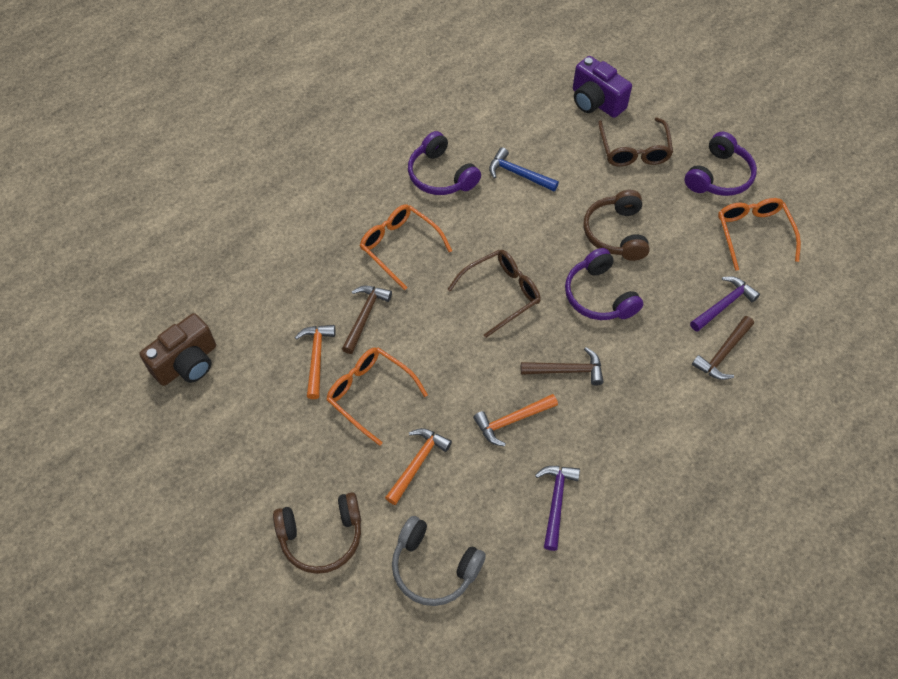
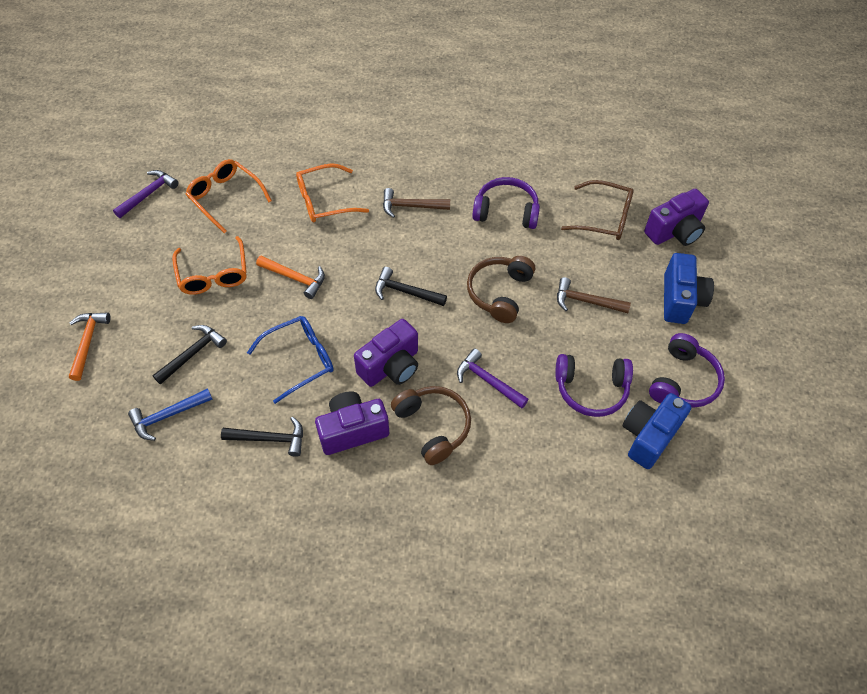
black hammer: 0 -> 3
blue camera: 0 -> 2
blue glasses: 0 -> 1
brown camera: 1 -> 0
brown glasses: 2 -> 1
brown hammer: 3 -> 2
grey headphones: 1 -> 0
orange hammer: 3 -> 2
purple camera: 1 -> 3

